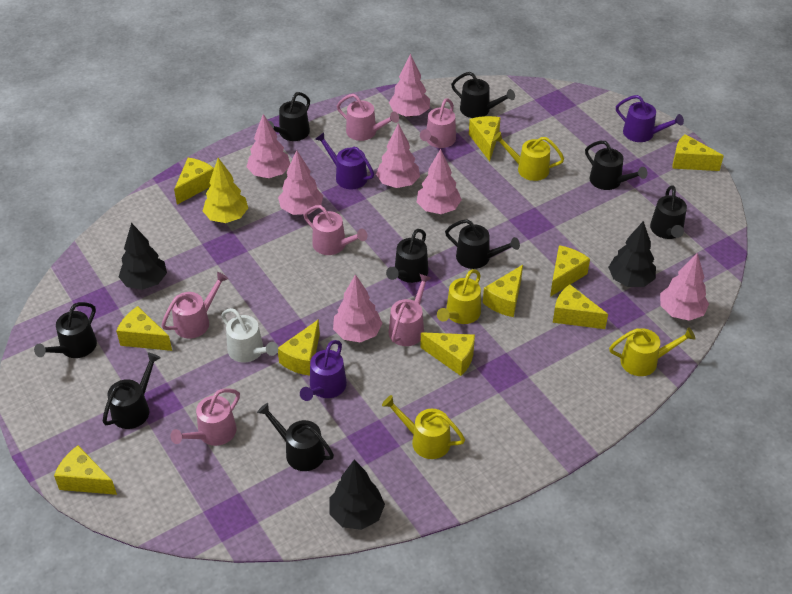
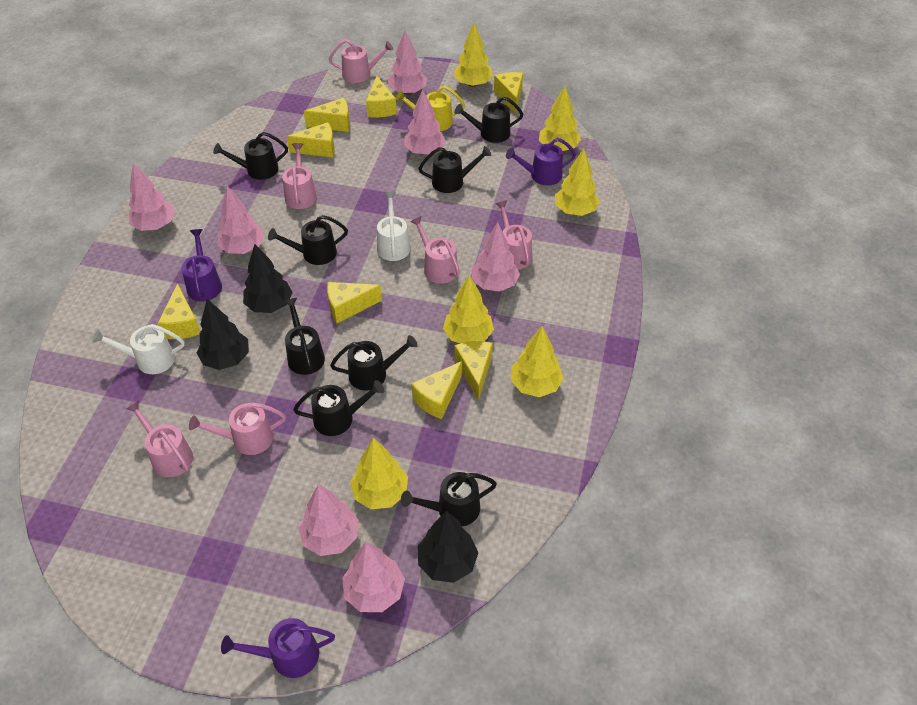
black watering can: 9 -> 8
white watering can: 1 -> 2
yellow cheese: 10 -> 8
yellow tree: 1 -> 6
yellow watering can: 4 -> 1

